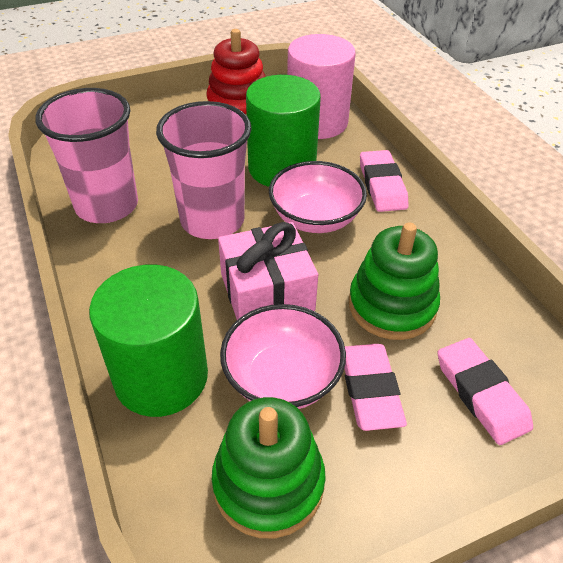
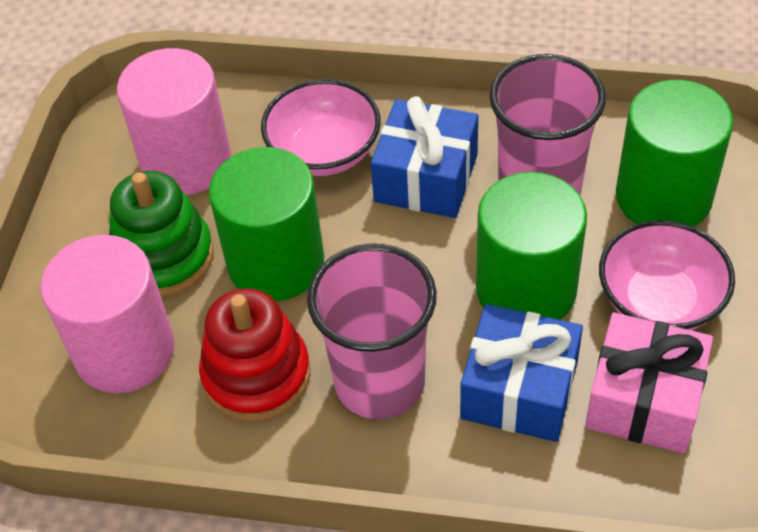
blue gift: 0 -> 2
green cylinder: 2 -> 3
green stacking toy: 2 -> 1
pink cylinder: 1 -> 2
pink eraser: 3 -> 0

